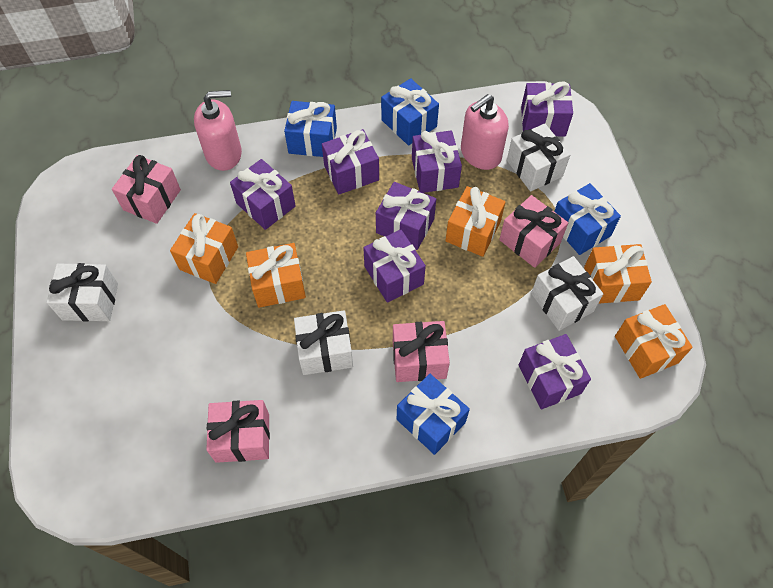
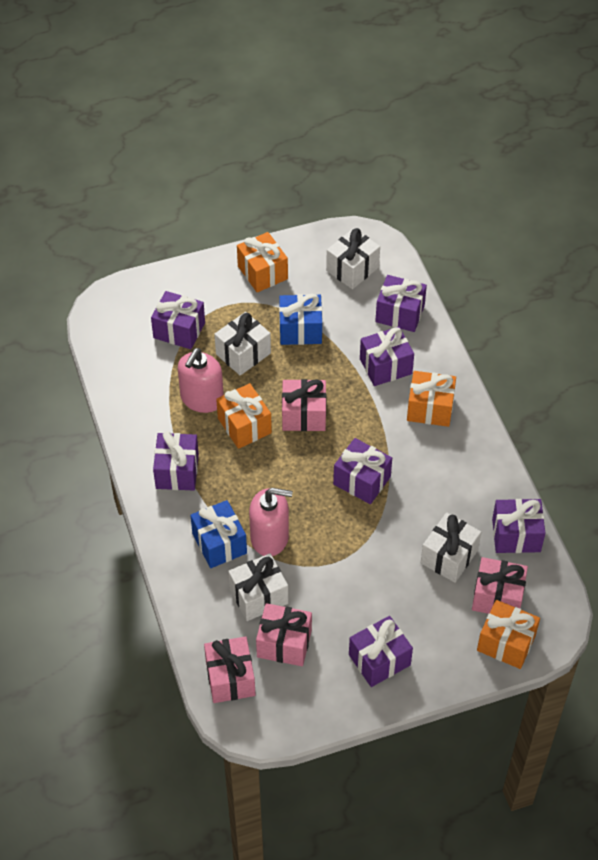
blue gift: 4 -> 2
orange gift: 5 -> 4

